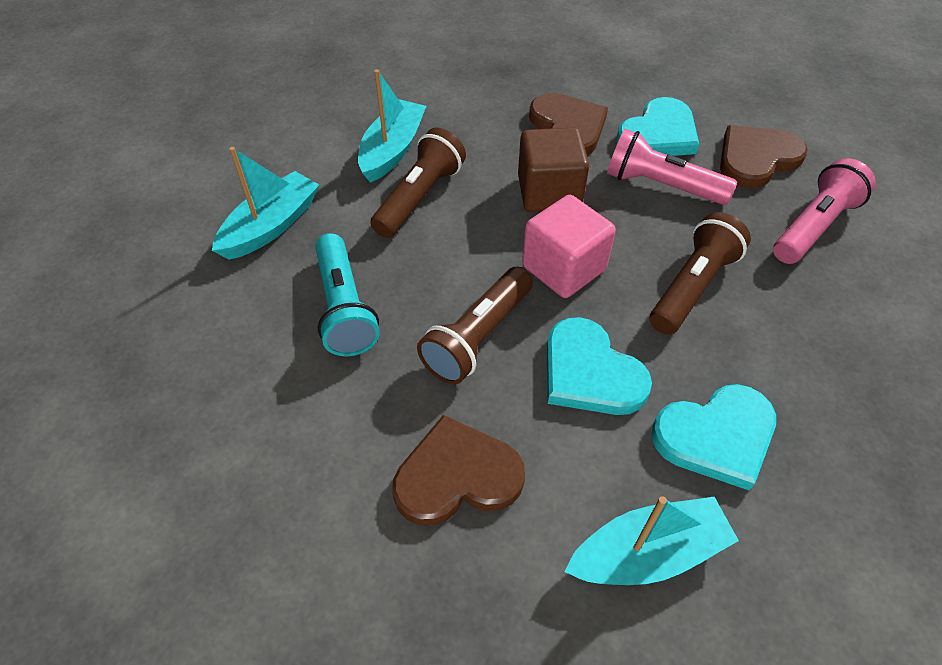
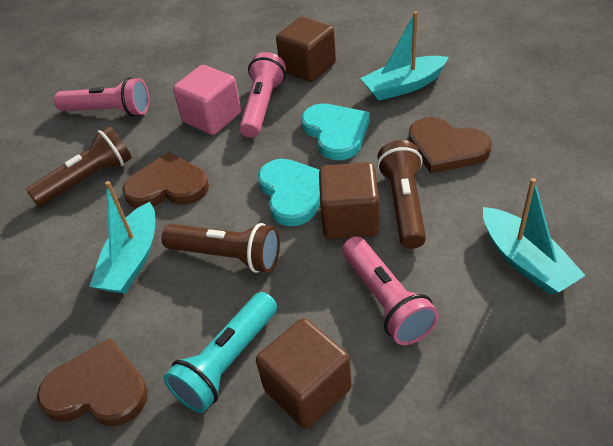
brown cube: 1 -> 3
pink flashlight: 2 -> 3
turquoise heart: 3 -> 2

